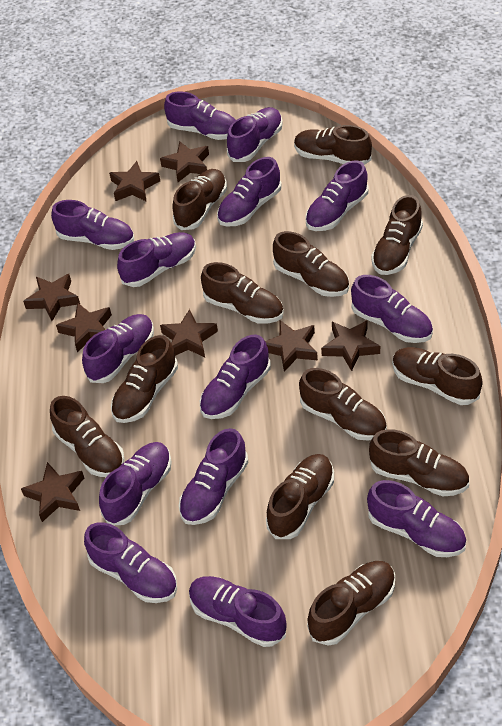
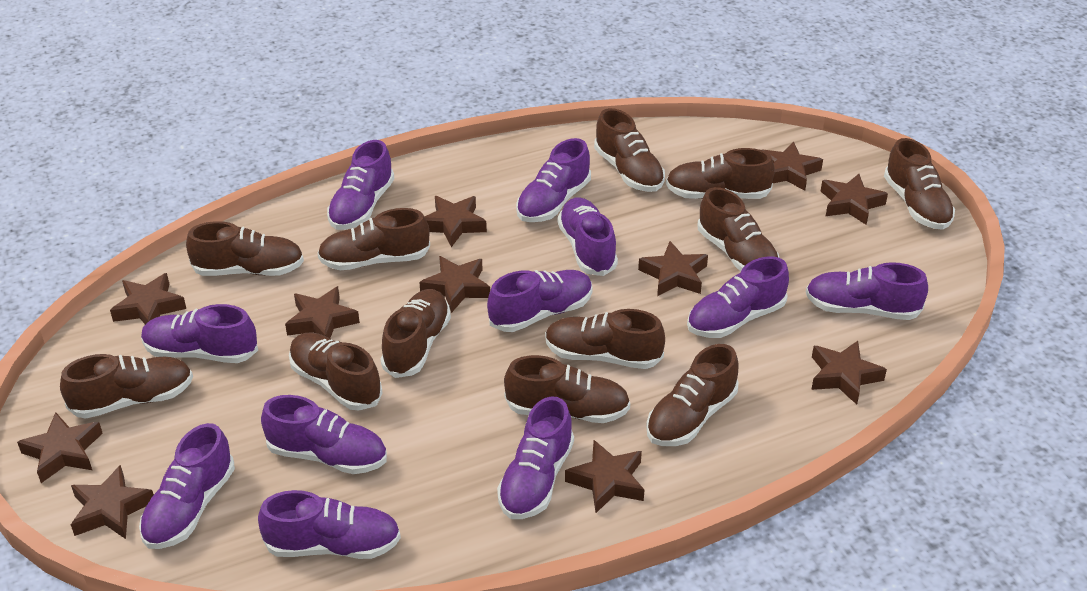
brown star: 8 -> 11
purple shoe: 14 -> 11

